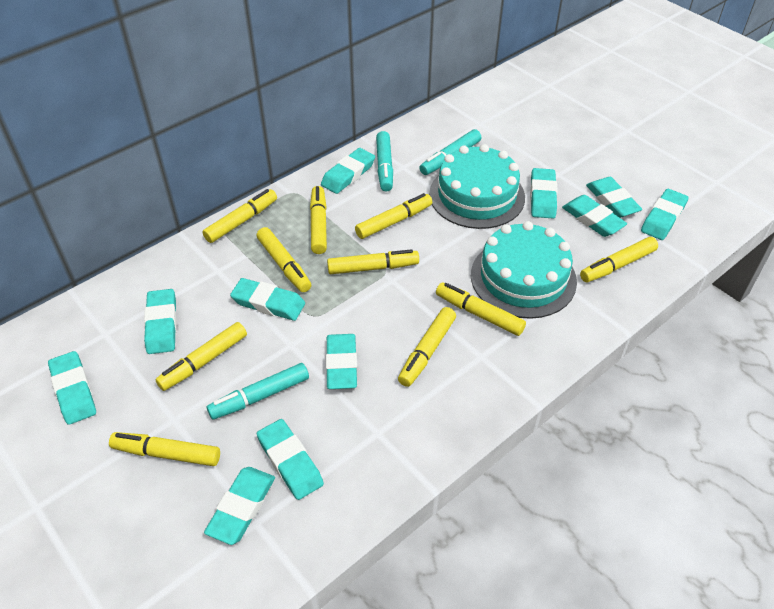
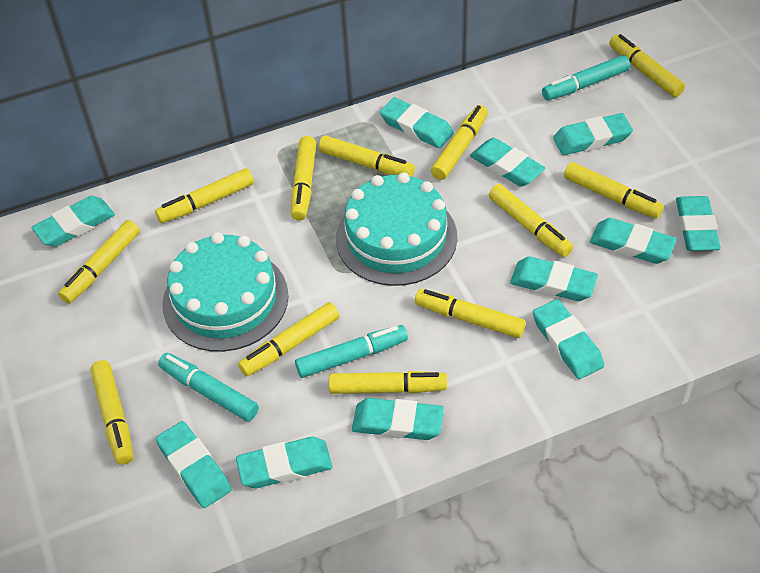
yellow marker: 10 -> 12

